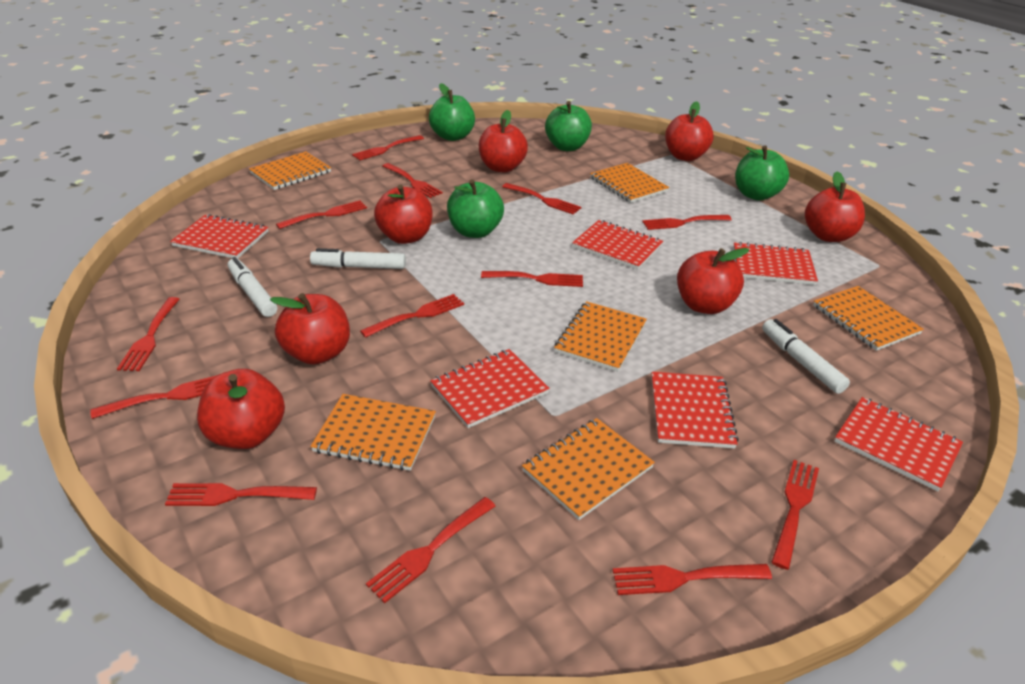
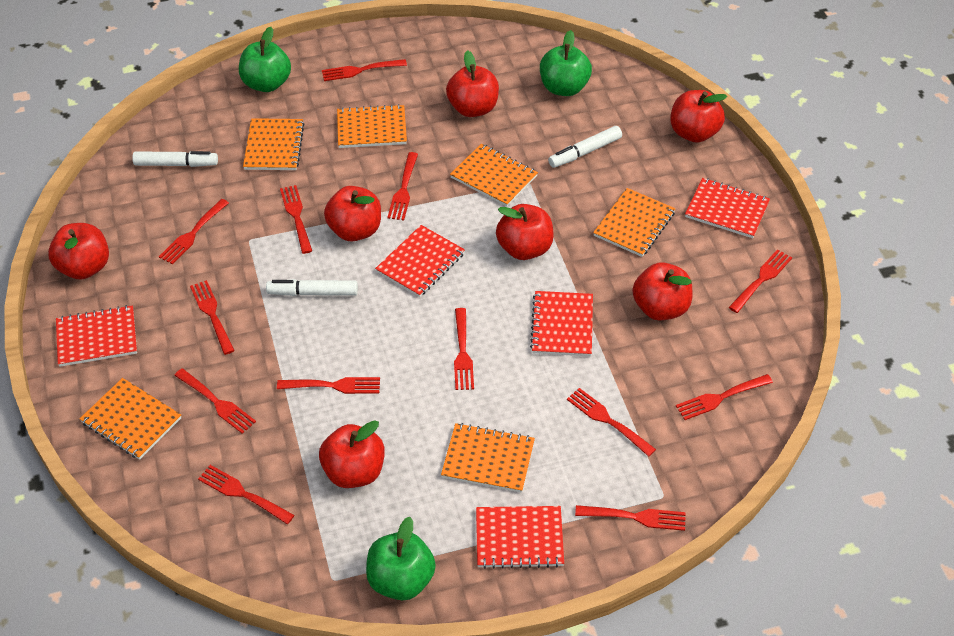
green apple: 4 -> 3
red notebook: 6 -> 5

